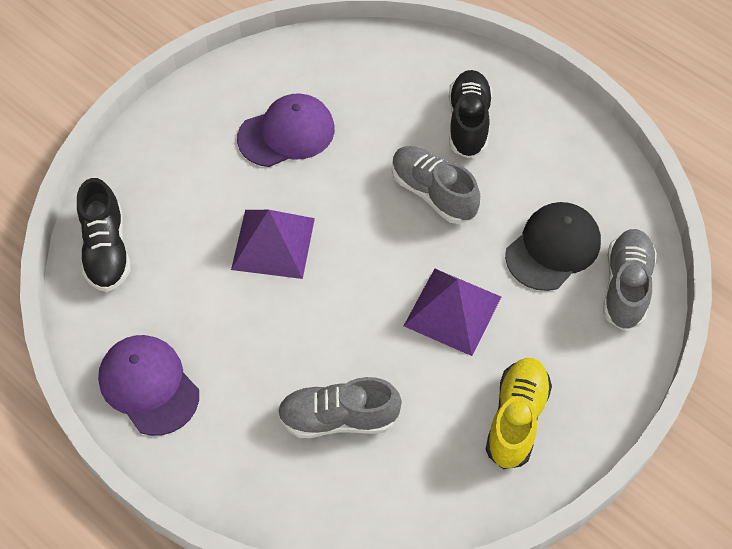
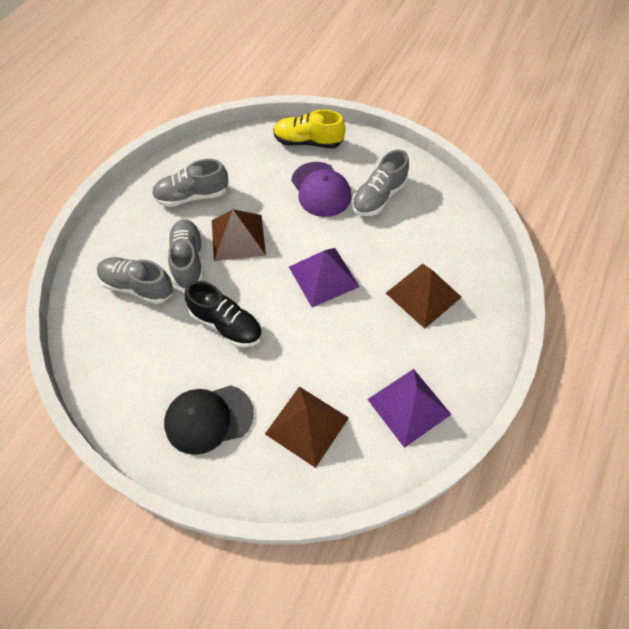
black shoe: 2 -> 1
brown pyramid: 0 -> 3
grey shoe: 3 -> 4
purple cap: 2 -> 1

